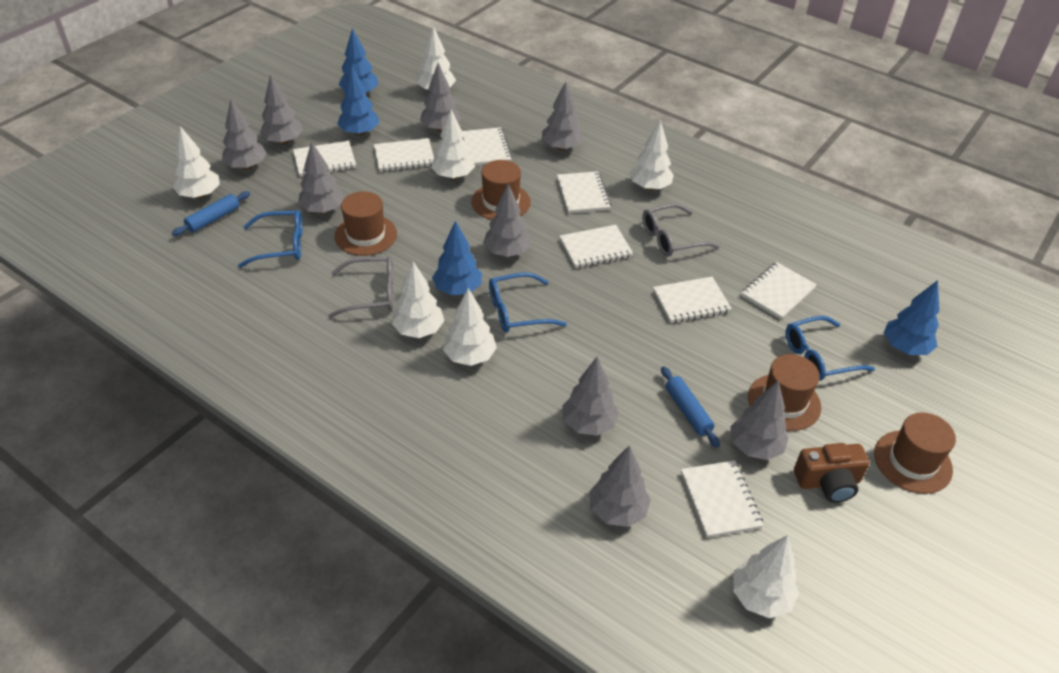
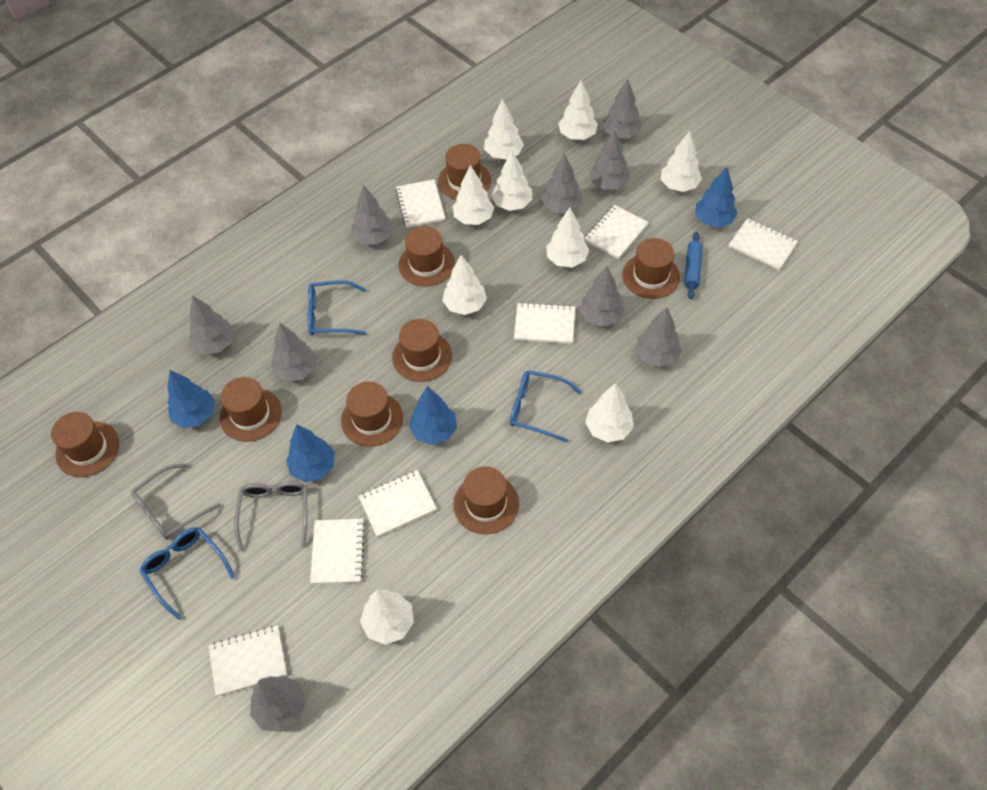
blue rolling pin: 2 -> 1
brown camera: 1 -> 0
brown hat: 4 -> 8
white notebook: 8 -> 7
white tree: 7 -> 9

